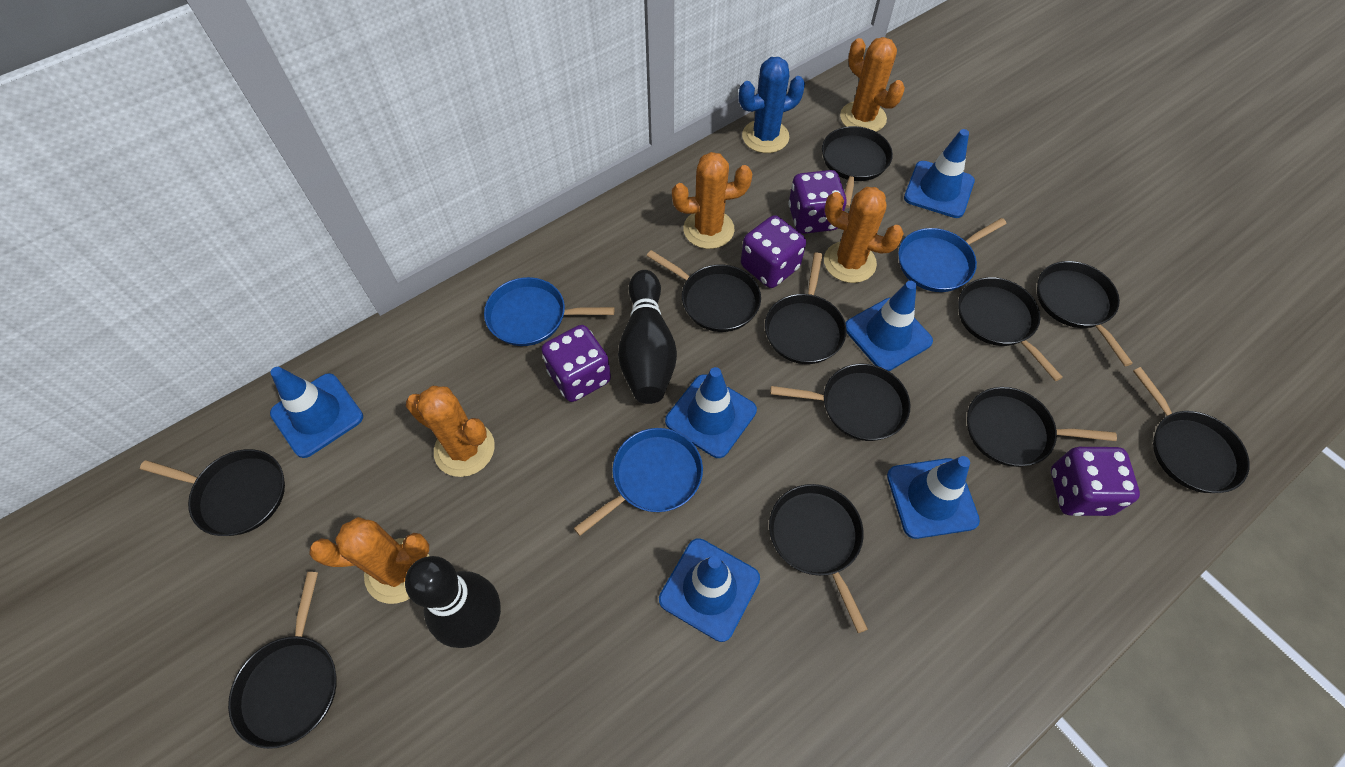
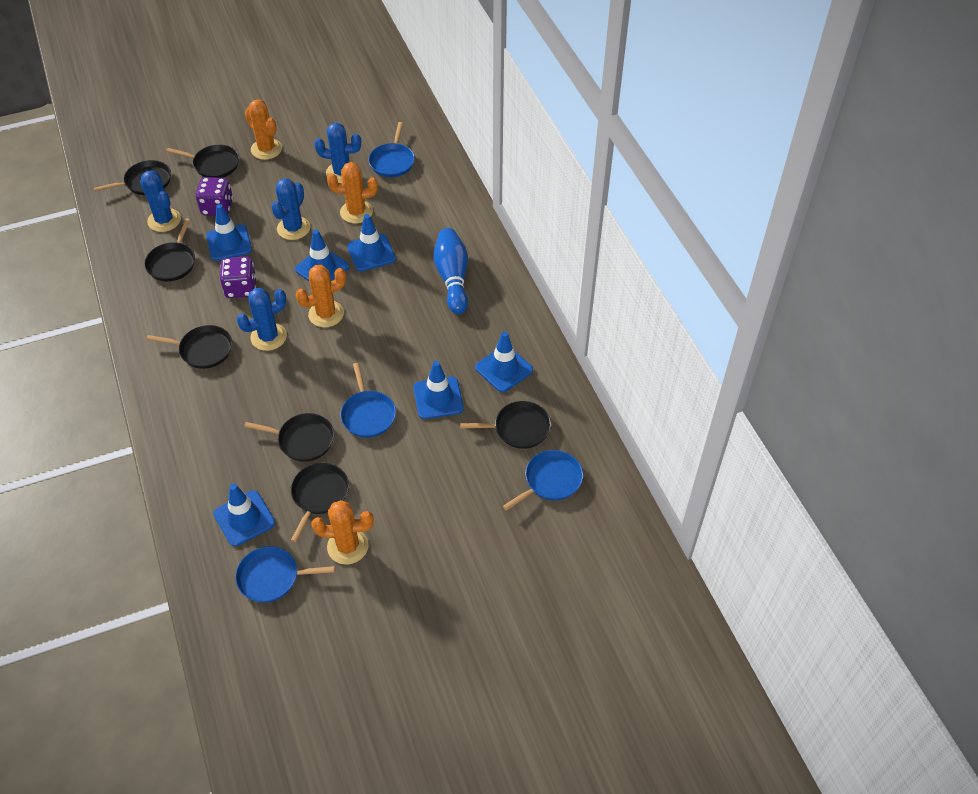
black bowling pin: 2 -> 0
black pan: 11 -> 7
blue bowling pin: 0 -> 1
blue cactus: 1 -> 4
blue pan: 3 -> 4
orange cactus: 5 -> 4
purple dice: 4 -> 2

